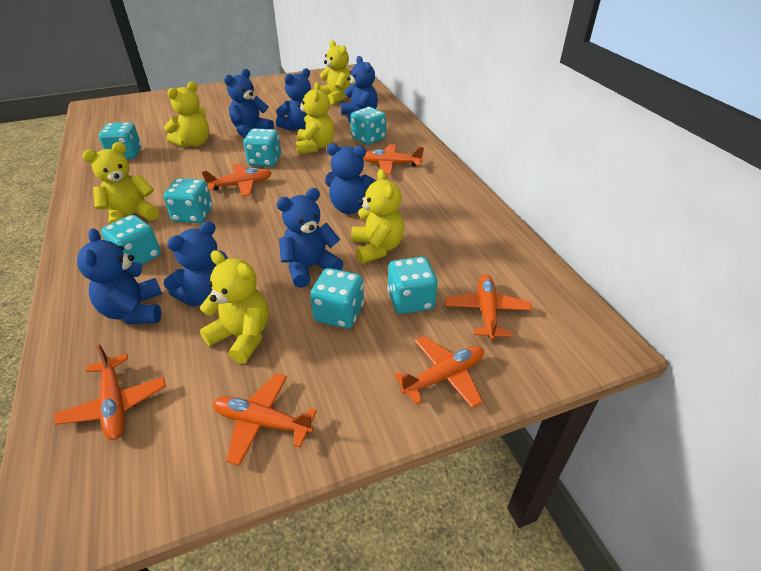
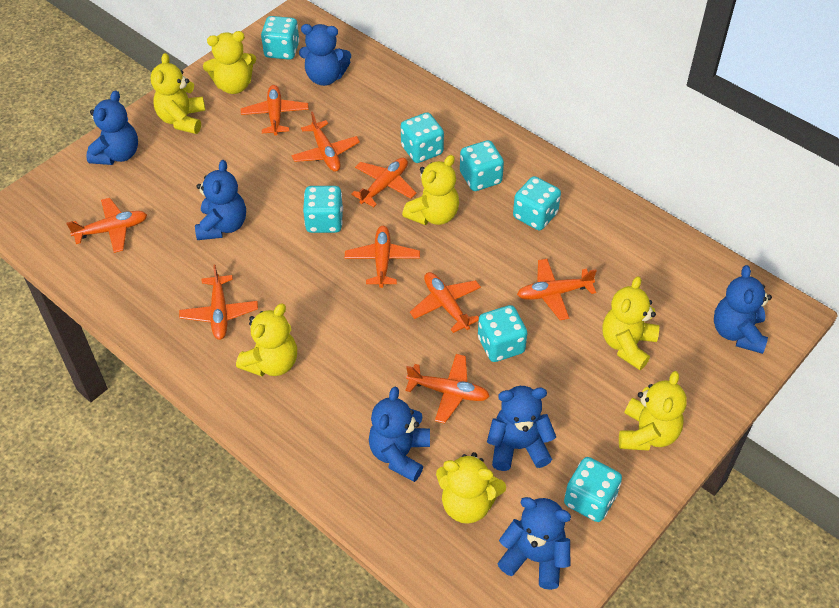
orange plane: 6 -> 9
yellow teddy bear: 6 -> 7

